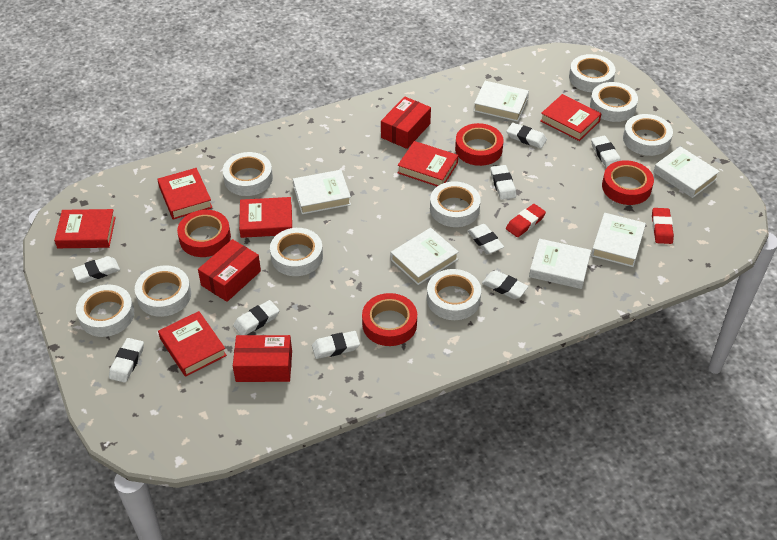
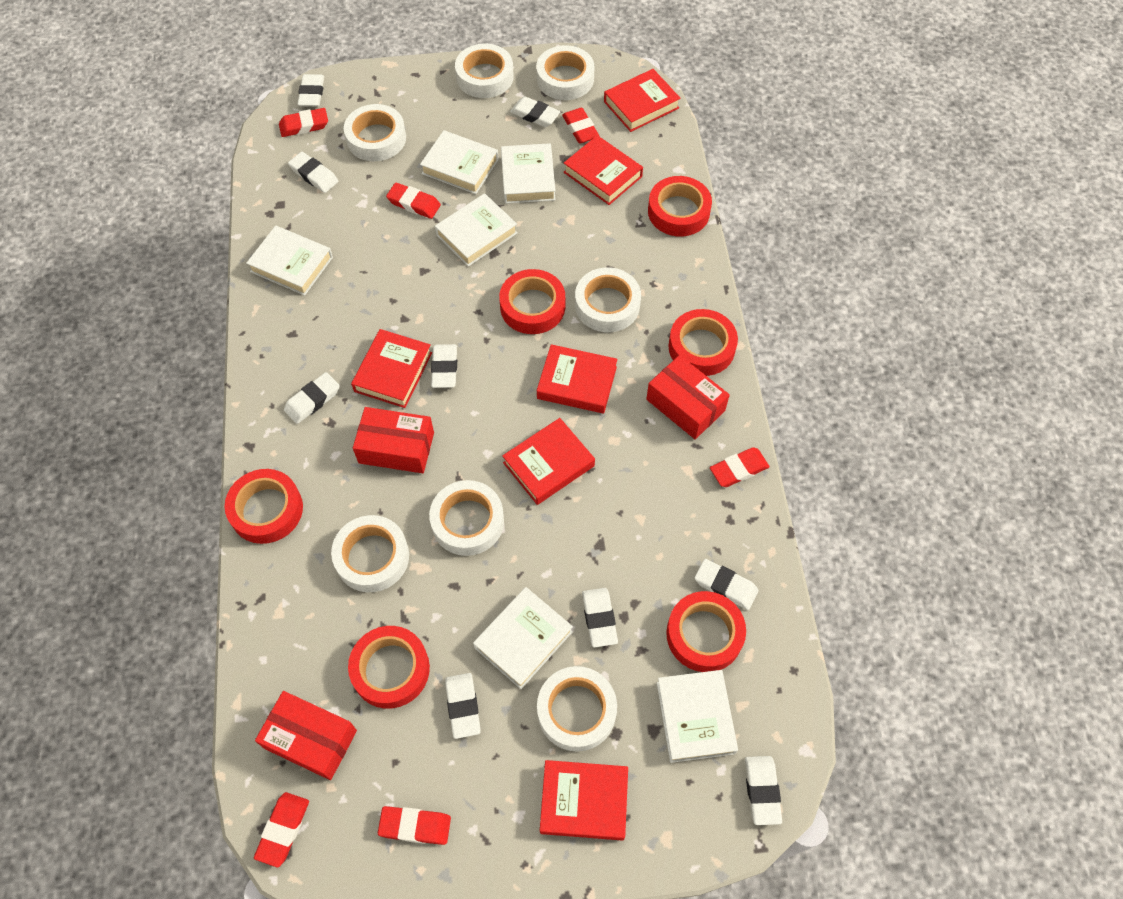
red eraser: 2 -> 6
red tape: 4 -> 6
white tape: 9 -> 7

